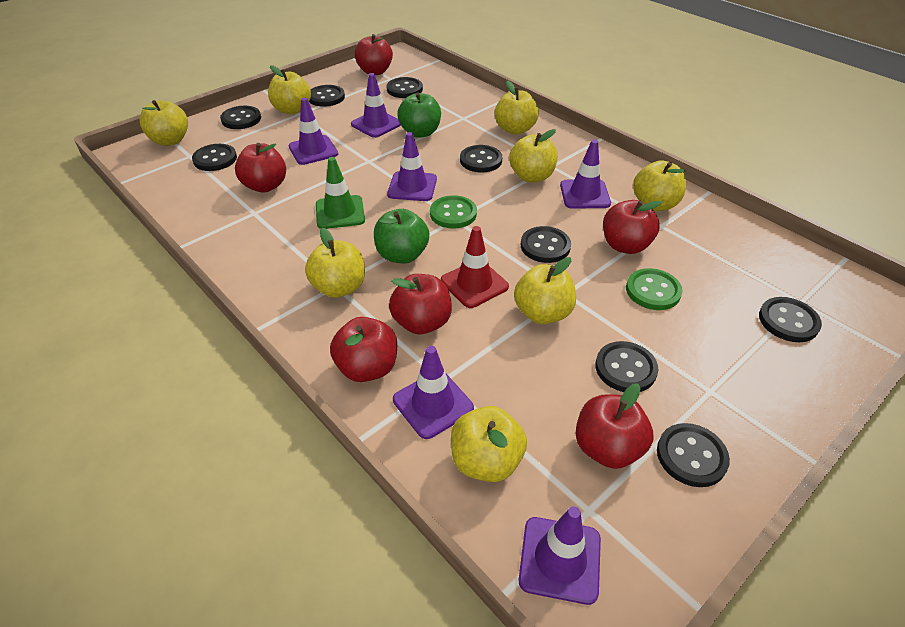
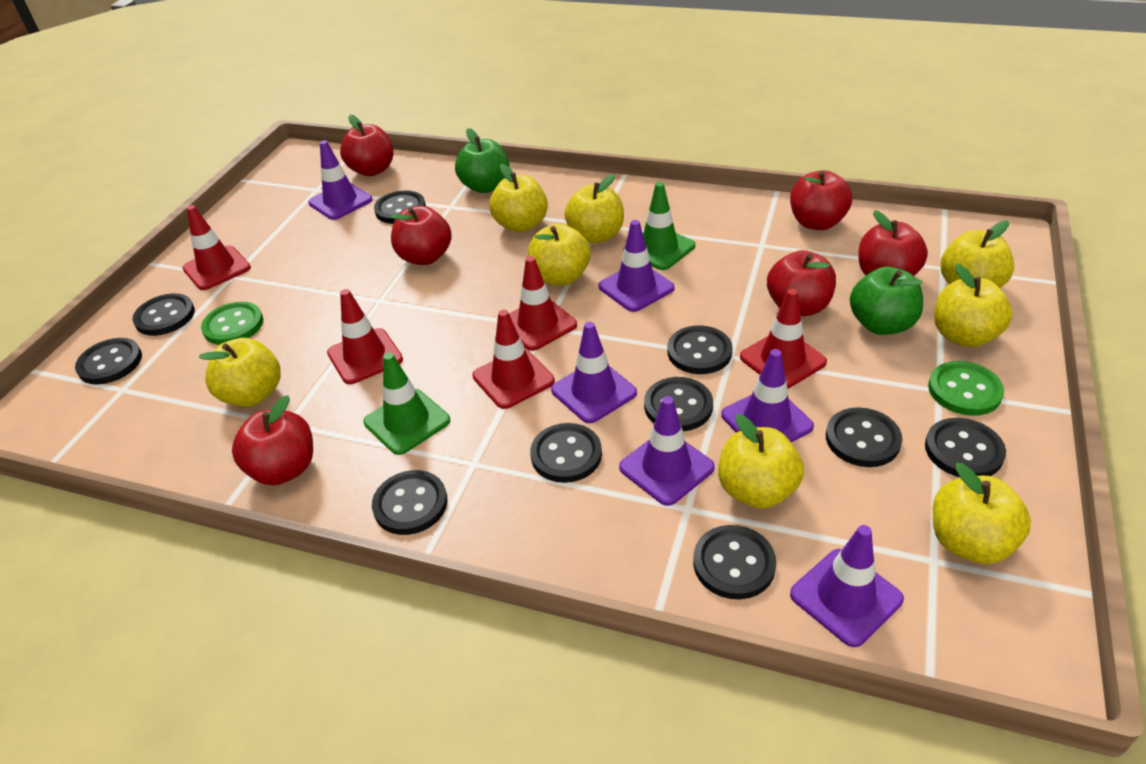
black button: 9 -> 10
green traffic cone: 1 -> 2
red traffic cone: 1 -> 5

